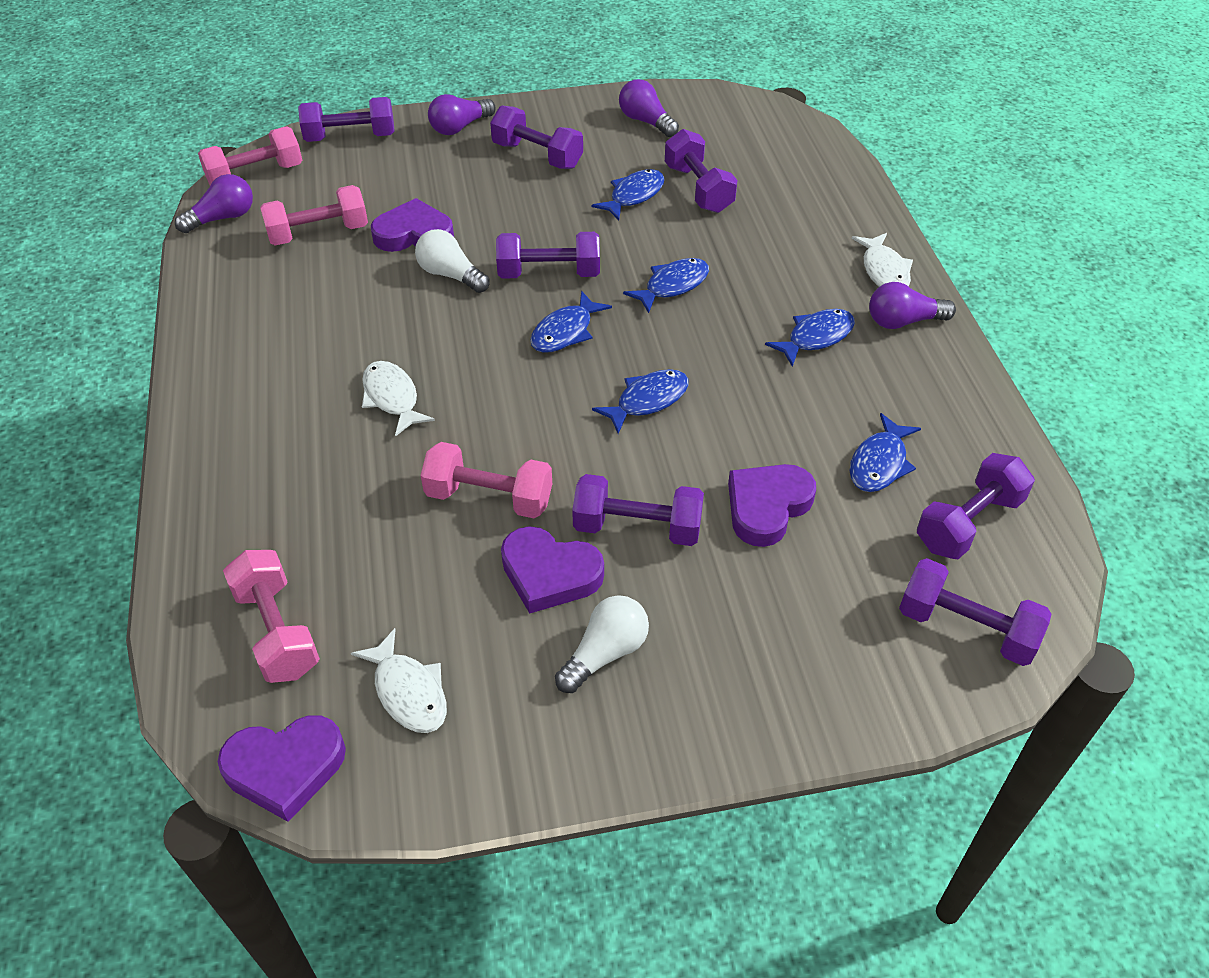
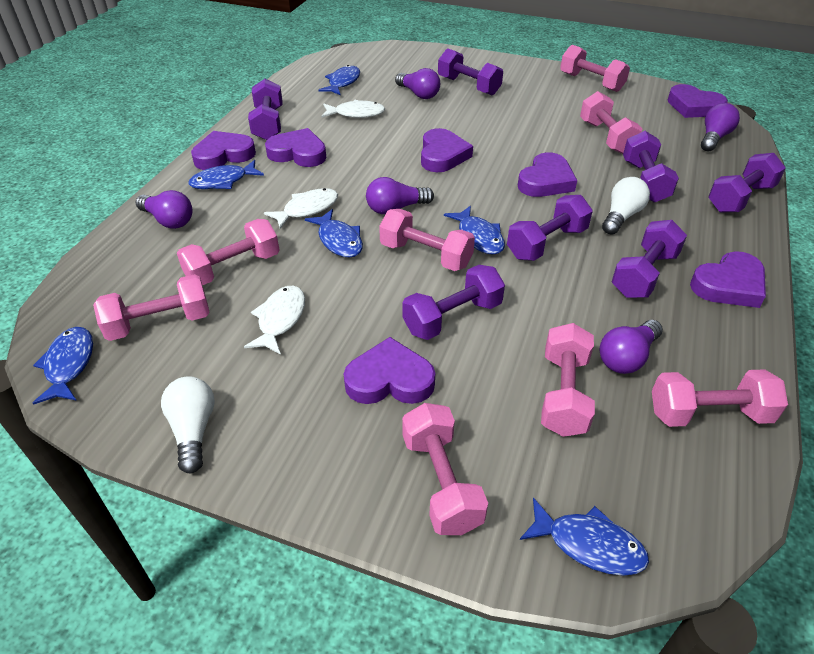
pink dumbbell: 4 -> 8
purple heart: 4 -> 7
purple light bulb: 4 -> 5

